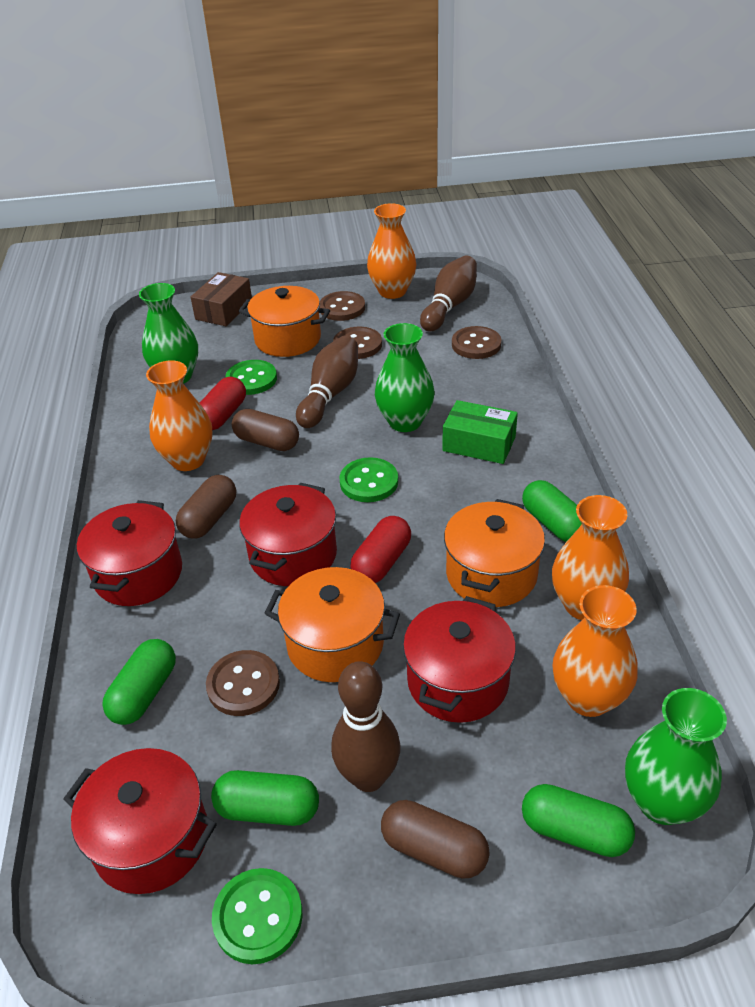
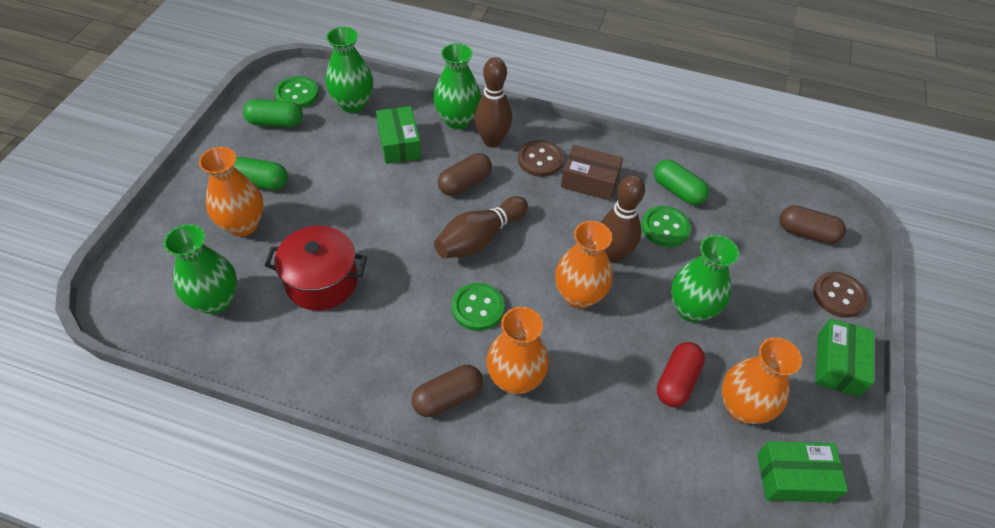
brown button: 4 -> 2
green box: 1 -> 3
green capsule: 4 -> 3
green vase: 3 -> 4
orange pot: 3 -> 0
red capsule: 2 -> 1
red pot: 4 -> 1

